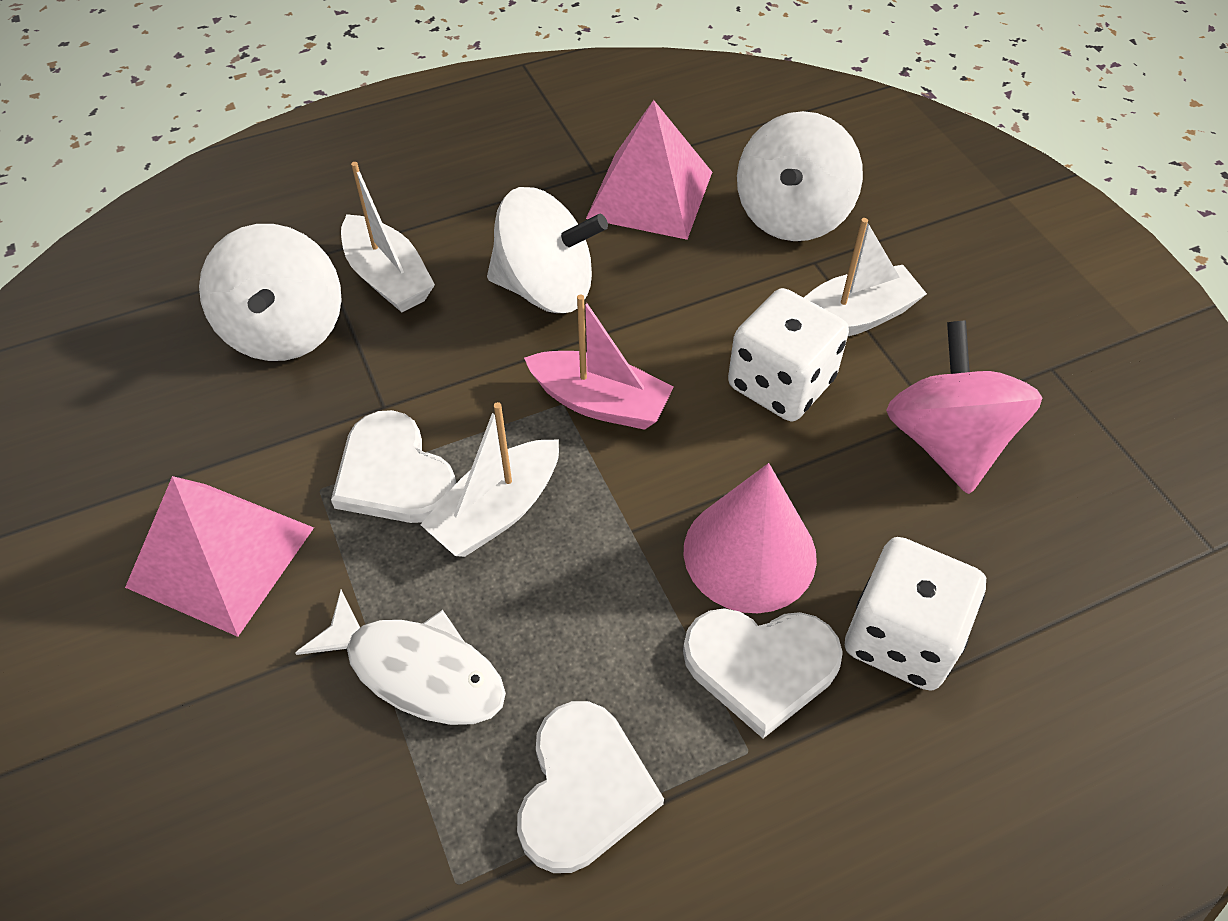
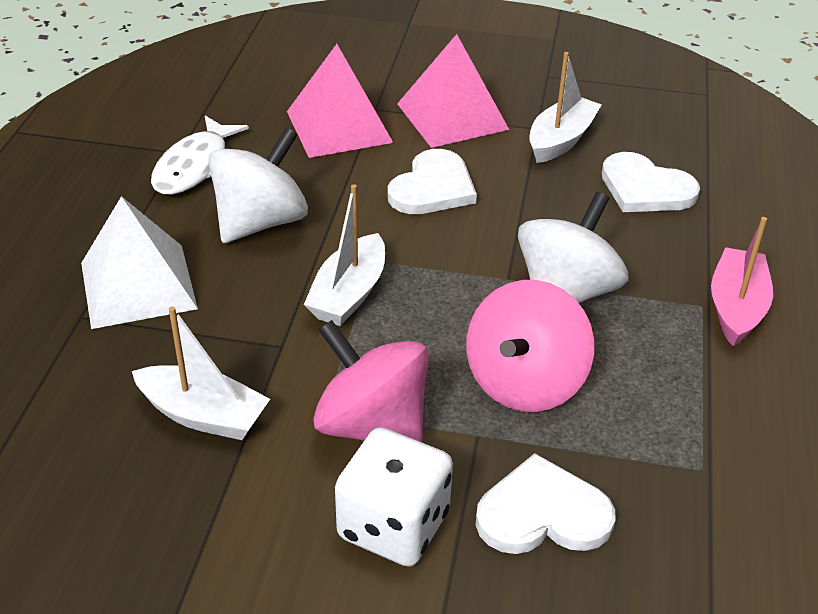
pink cone: 1 -> 0
pink spinning top: 1 -> 2
white dice: 2 -> 1
white pyramid: 0 -> 1
white spinning top: 3 -> 2

